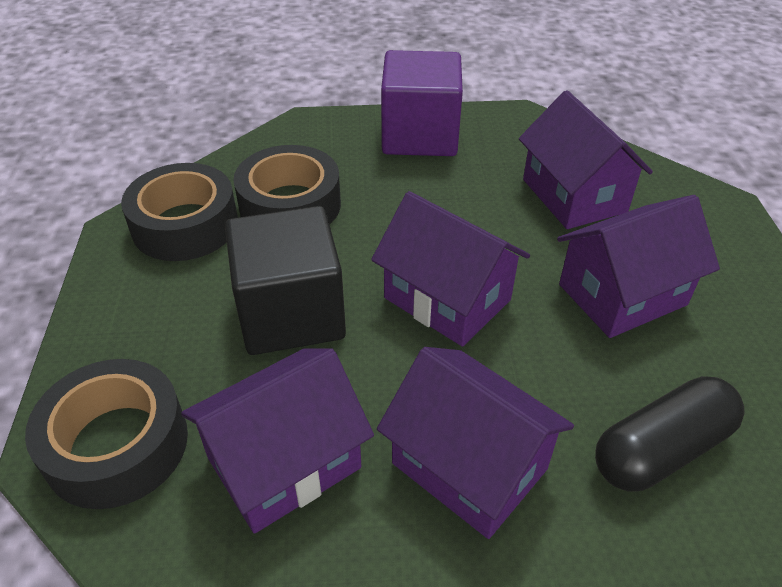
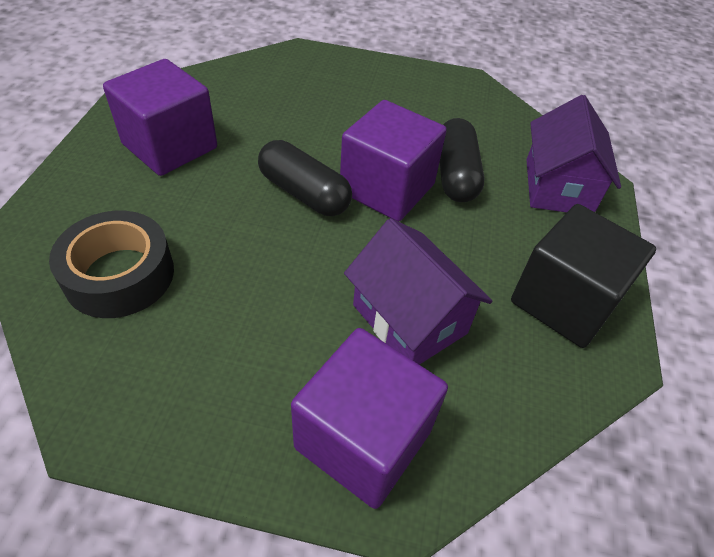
black capsule: 1 -> 2
black tape: 3 -> 1
purple cube: 1 -> 3
purple house: 5 -> 2

